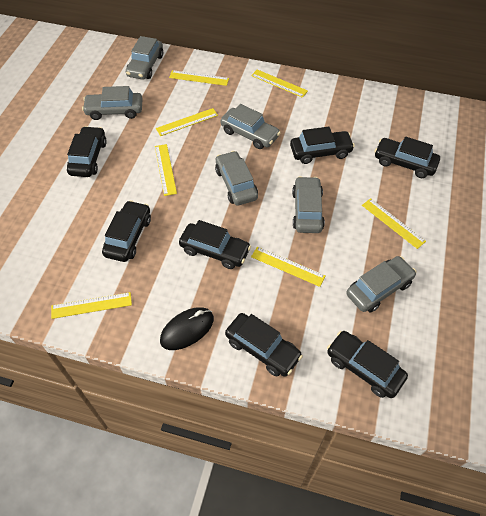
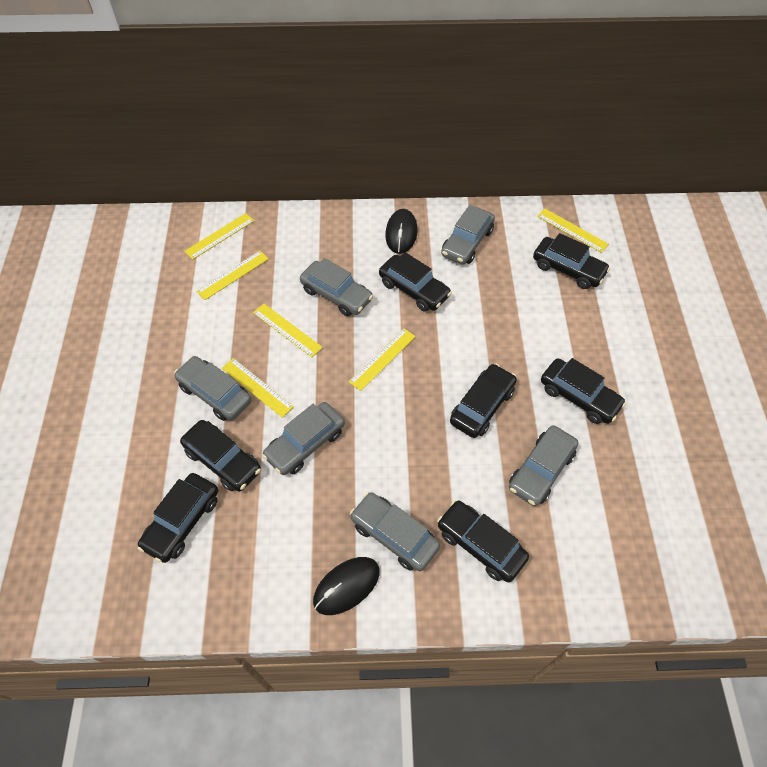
black mouse: 1 -> 2
yellow ruler: 7 -> 6

